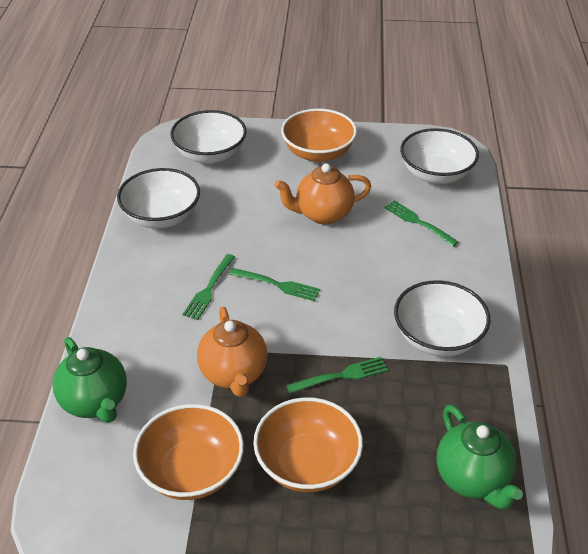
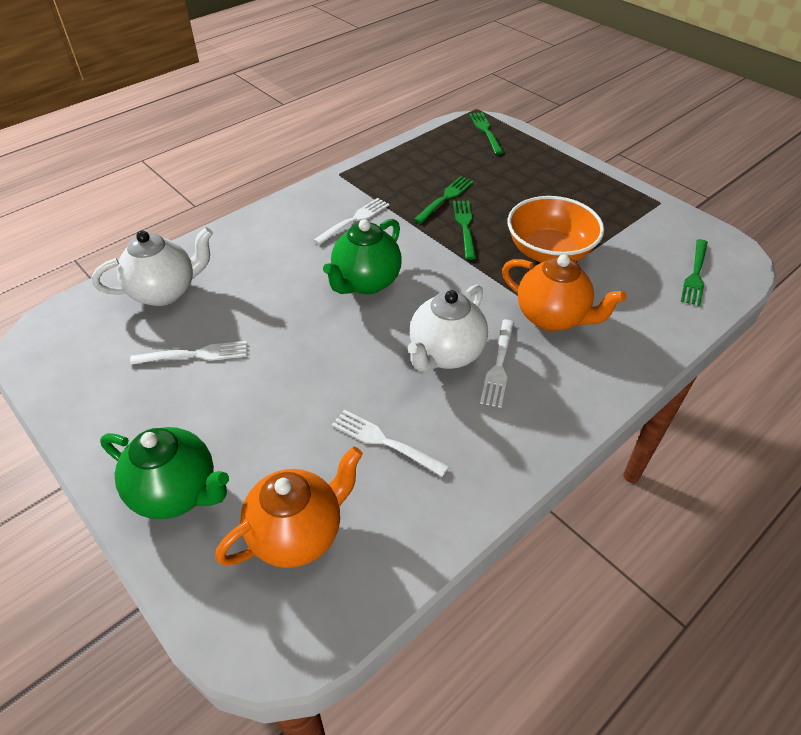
orange bowl: 3 -> 1
white bowl: 4 -> 0
white fork: 0 -> 4
white teapot: 0 -> 2

